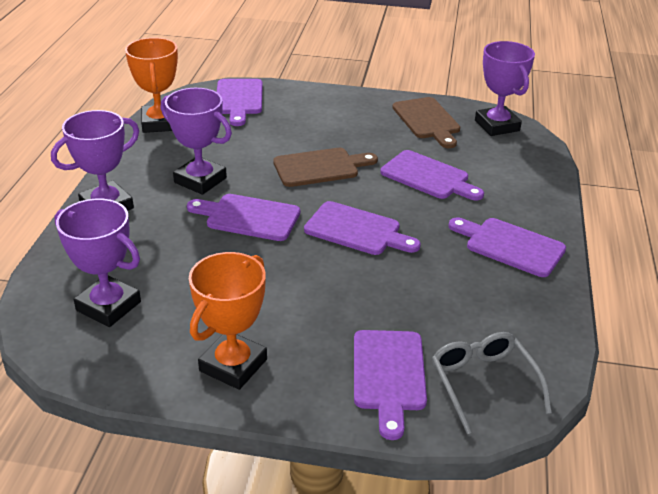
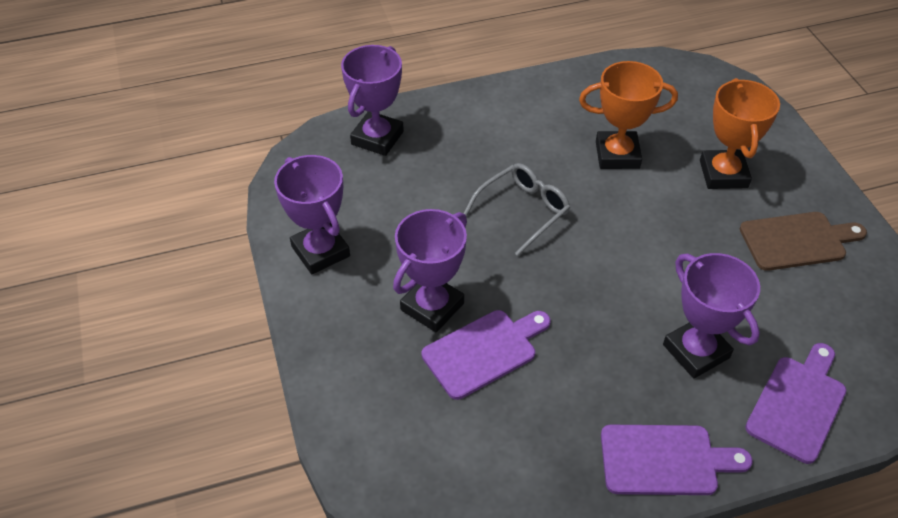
brown cutting board: 2 -> 1
purple cutting board: 6 -> 3

